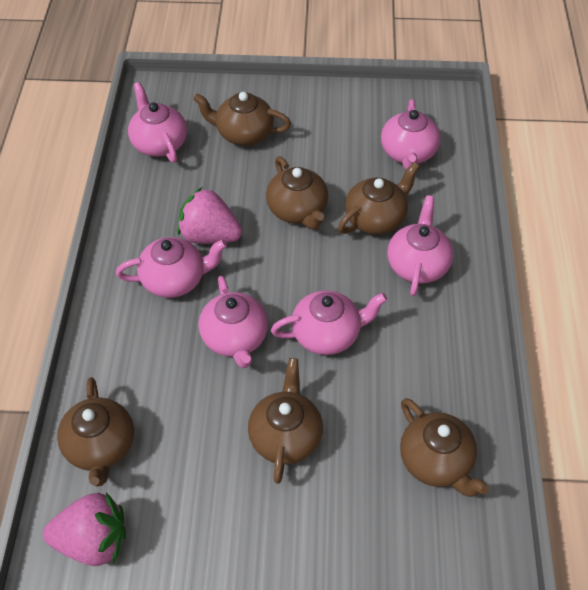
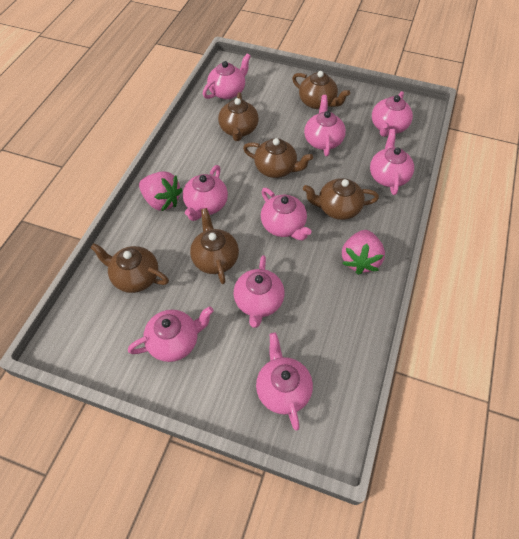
pink teapot: 6 -> 9

